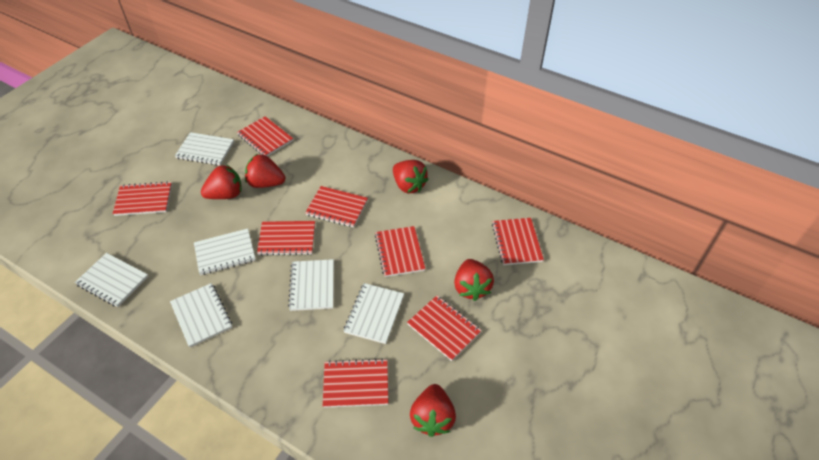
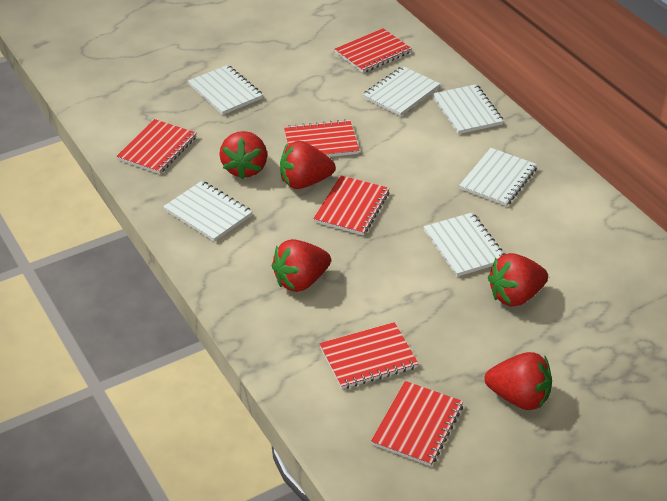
red notebook: 8 -> 6

